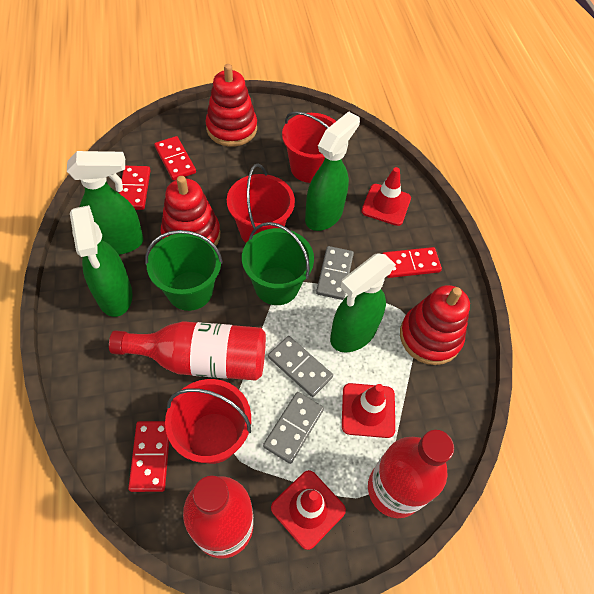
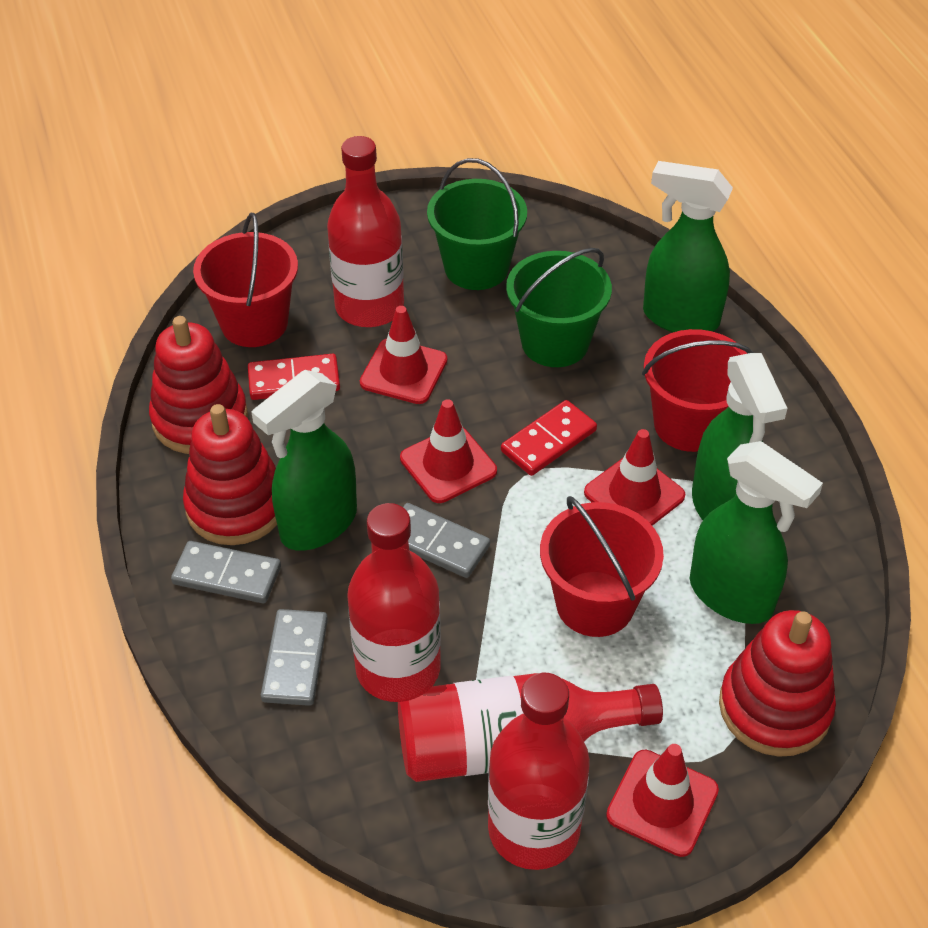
red bottle: 3 -> 4
red domino: 4 -> 2
red traffic cone: 3 -> 4

